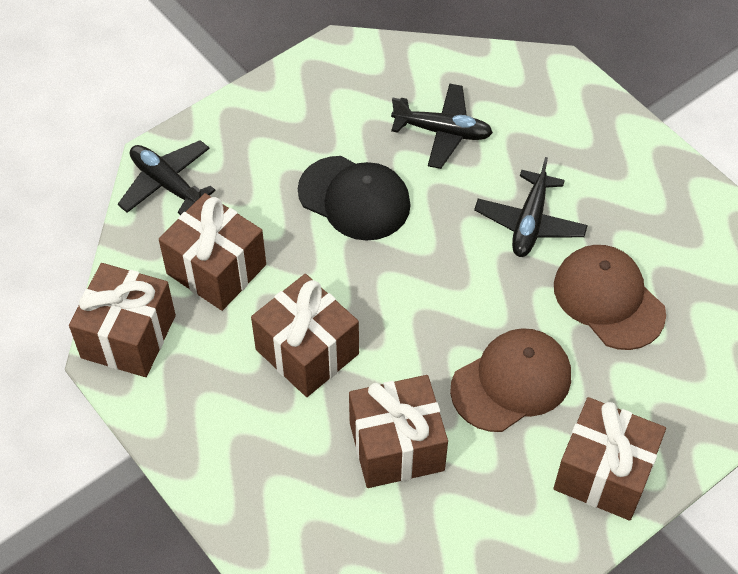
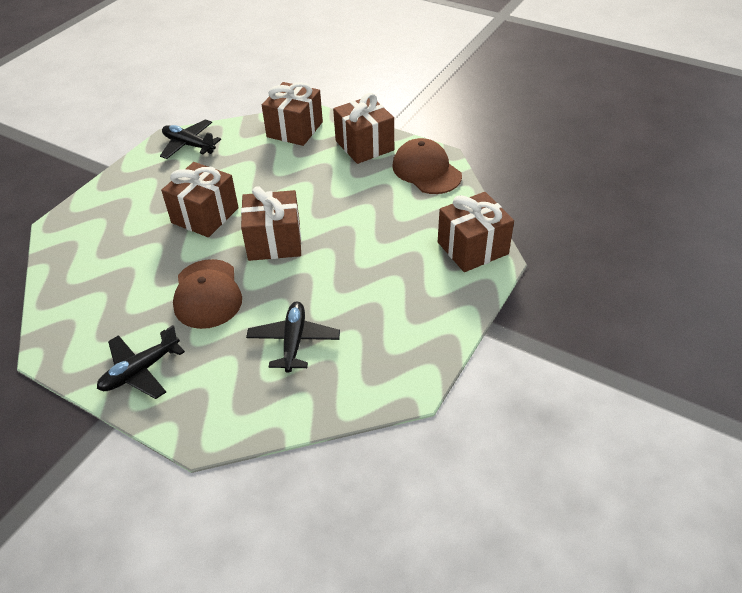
black cap: 1 -> 0

